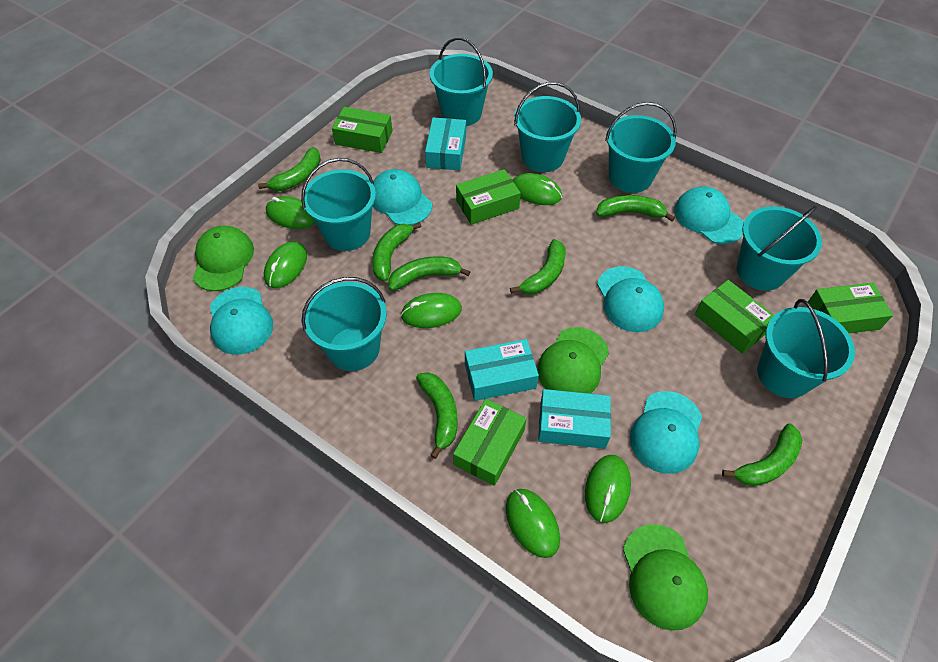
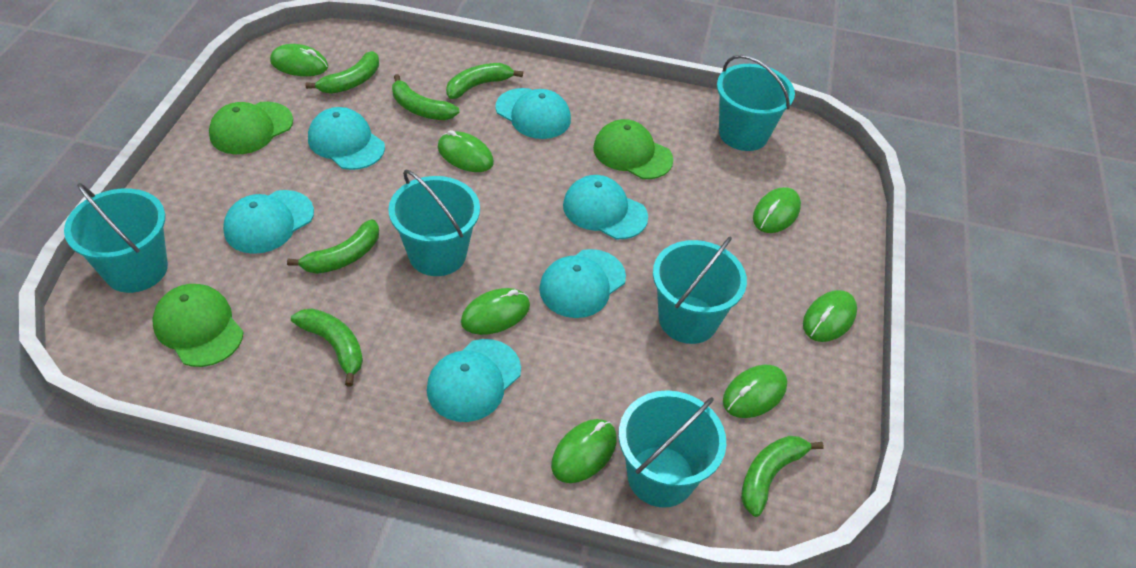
green banana: 7 -> 6
green box: 5 -> 0
green mouse: 6 -> 7
turquoise box: 3 -> 0
turquoise bucket: 7 -> 5
turquoise cap: 5 -> 6

